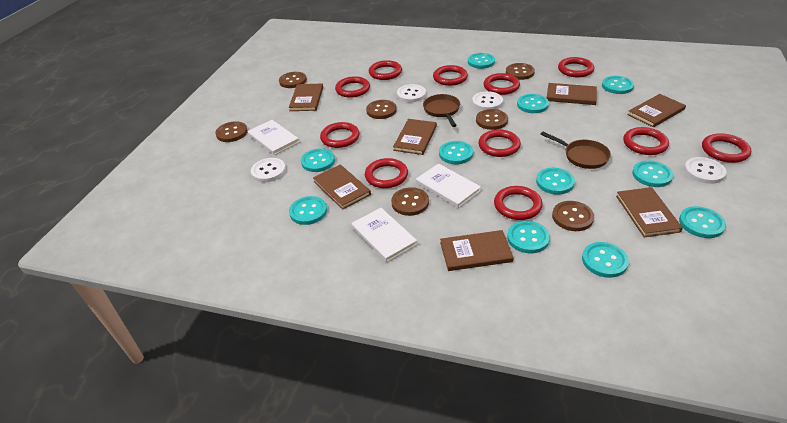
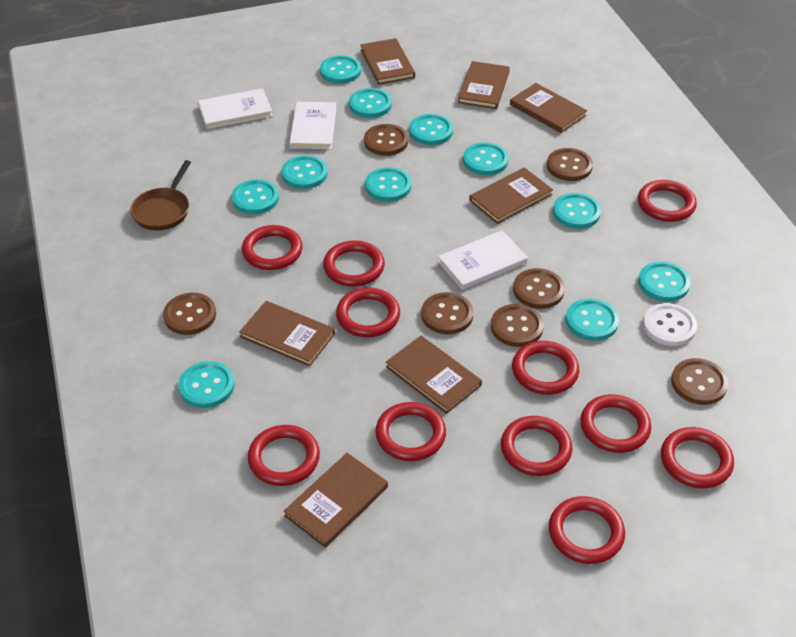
brown pan: 2 -> 1
white button: 4 -> 1

